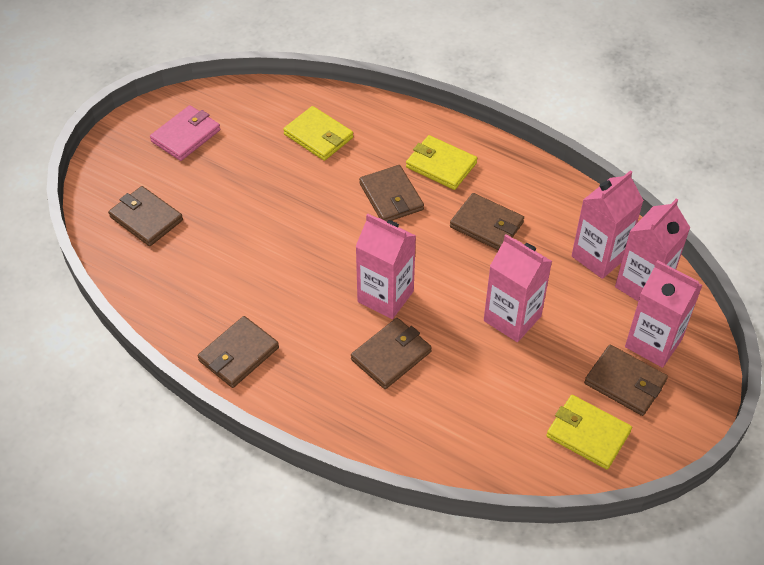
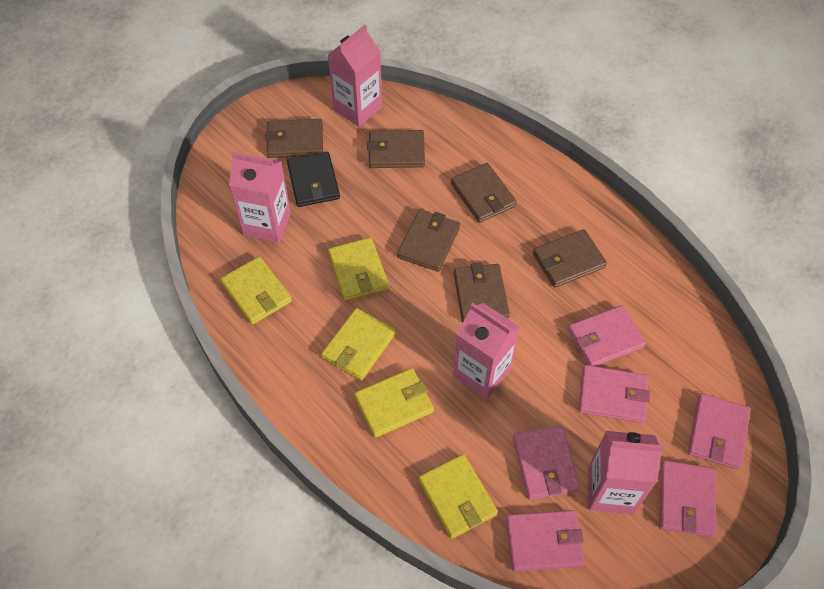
black wallet: 0 -> 1
pink carton: 5 -> 4
pink wallet: 1 -> 6
yellow wallet: 3 -> 5

